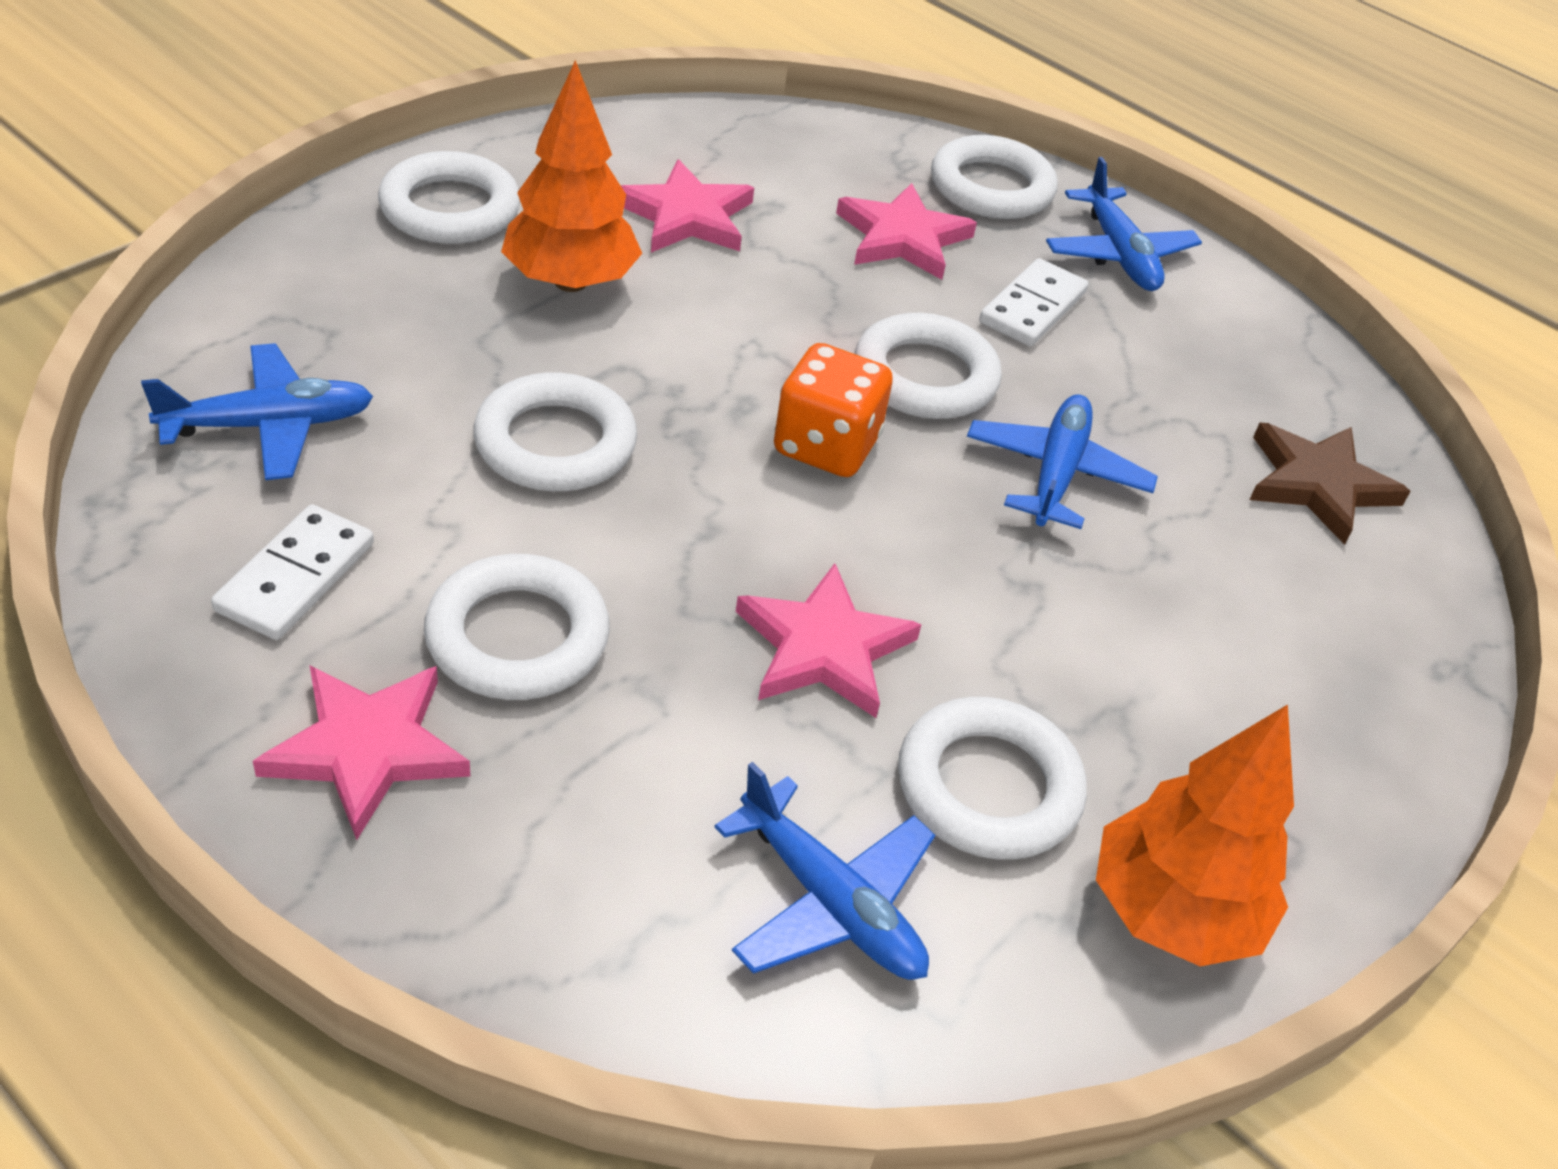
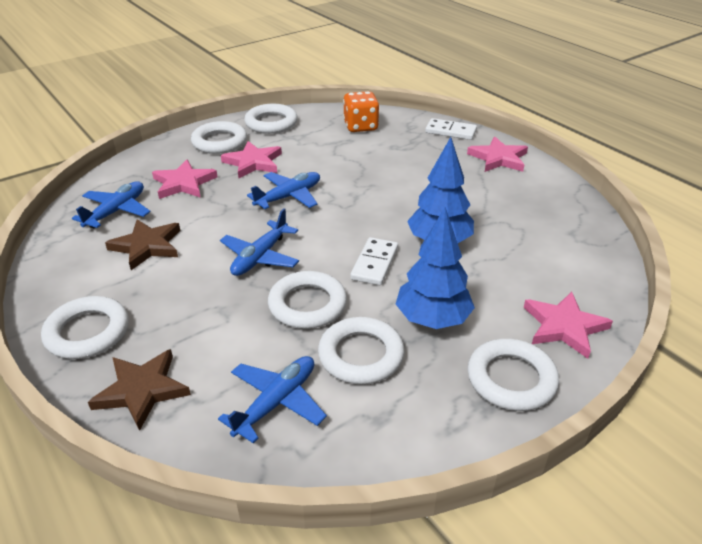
blue tree: 0 -> 2
brown star: 1 -> 2
orange tree: 2 -> 0

